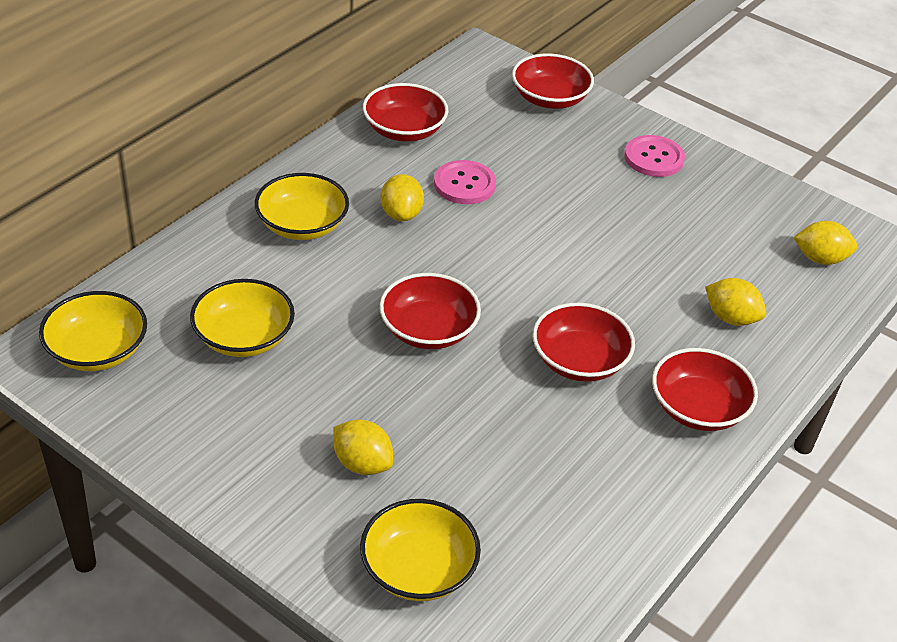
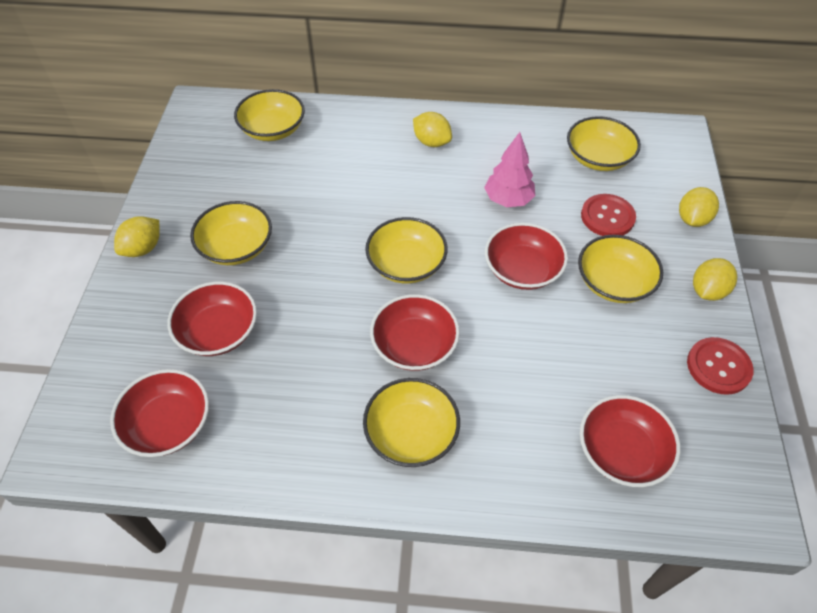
pink button: 2 -> 0
pink tree: 0 -> 1
red button: 0 -> 2
yellow bowl: 4 -> 6

